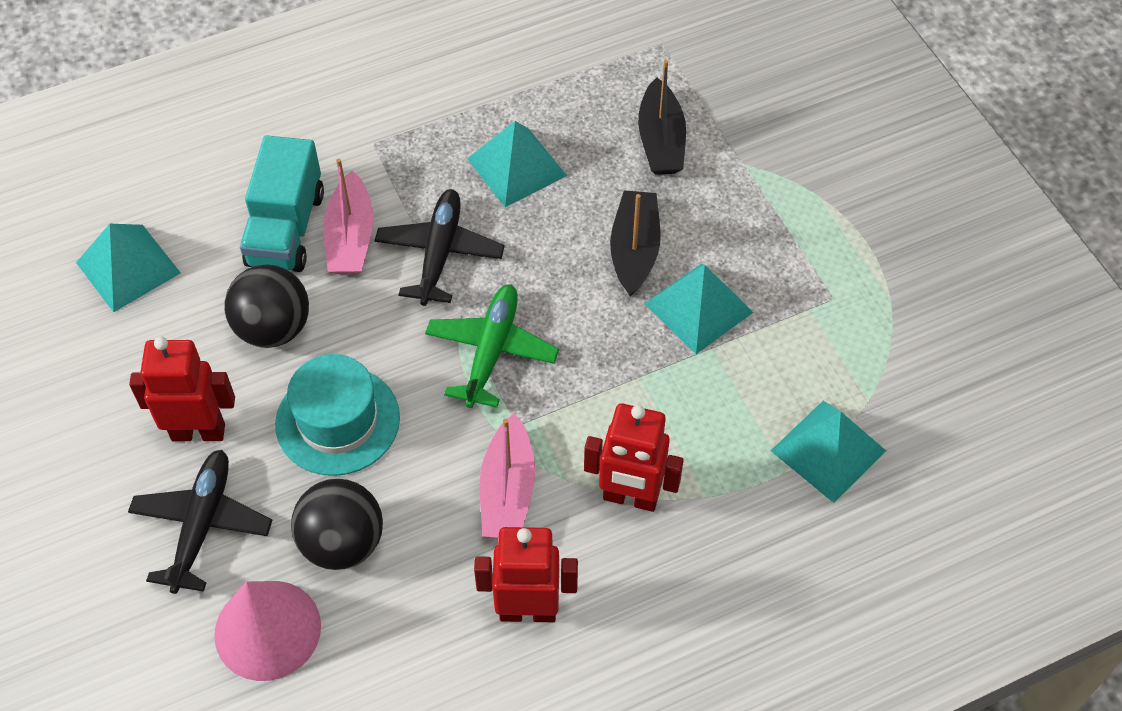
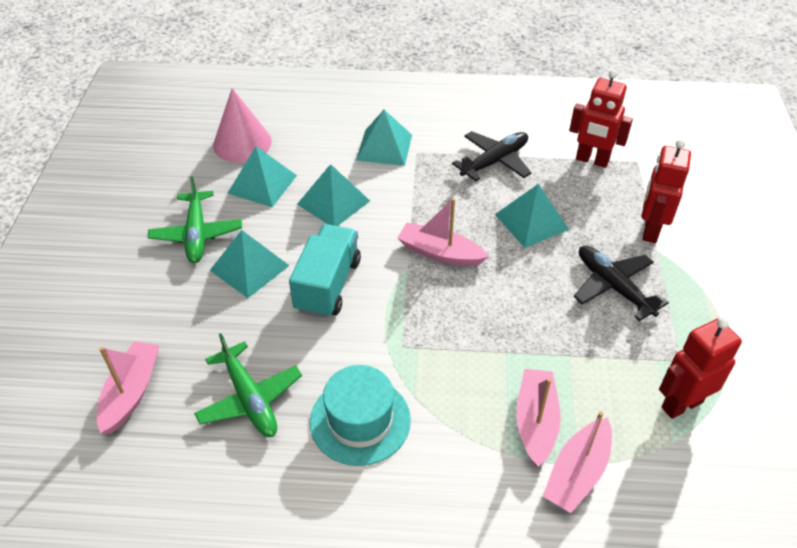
black ball: 2 -> 0
black boat: 2 -> 0
green plane: 1 -> 2
pink boat: 2 -> 4
turquoise pyramid: 4 -> 5

